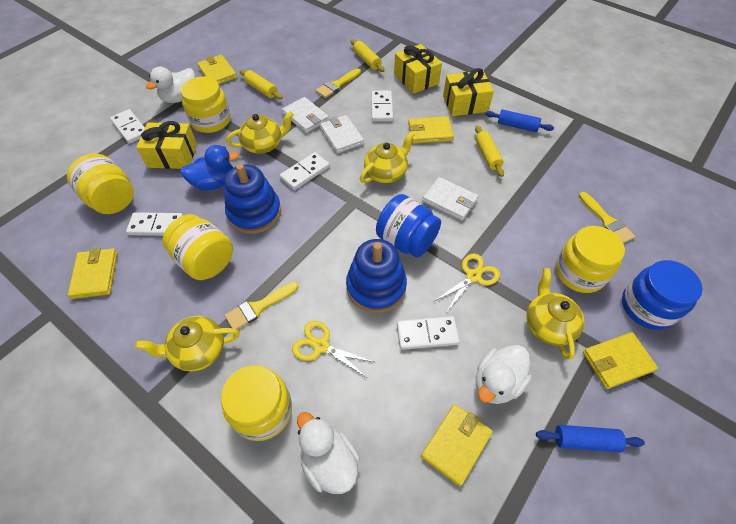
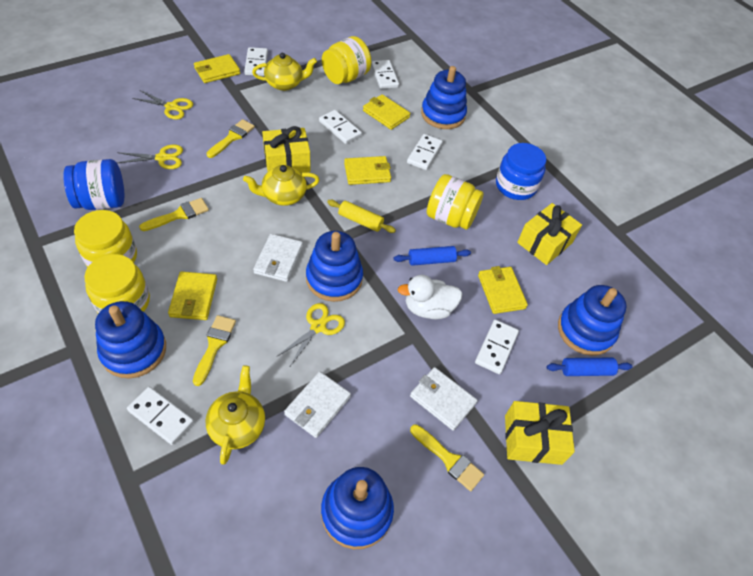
blue duck: 1 -> 0
blue stacking toy: 2 -> 5
white domino: 5 -> 6
white duck: 3 -> 1
yellow brush: 3 -> 4
yellow jar: 5 -> 4
yellow rolling pin: 3 -> 1
yellow scissors: 2 -> 3
yellow teapot: 4 -> 3

